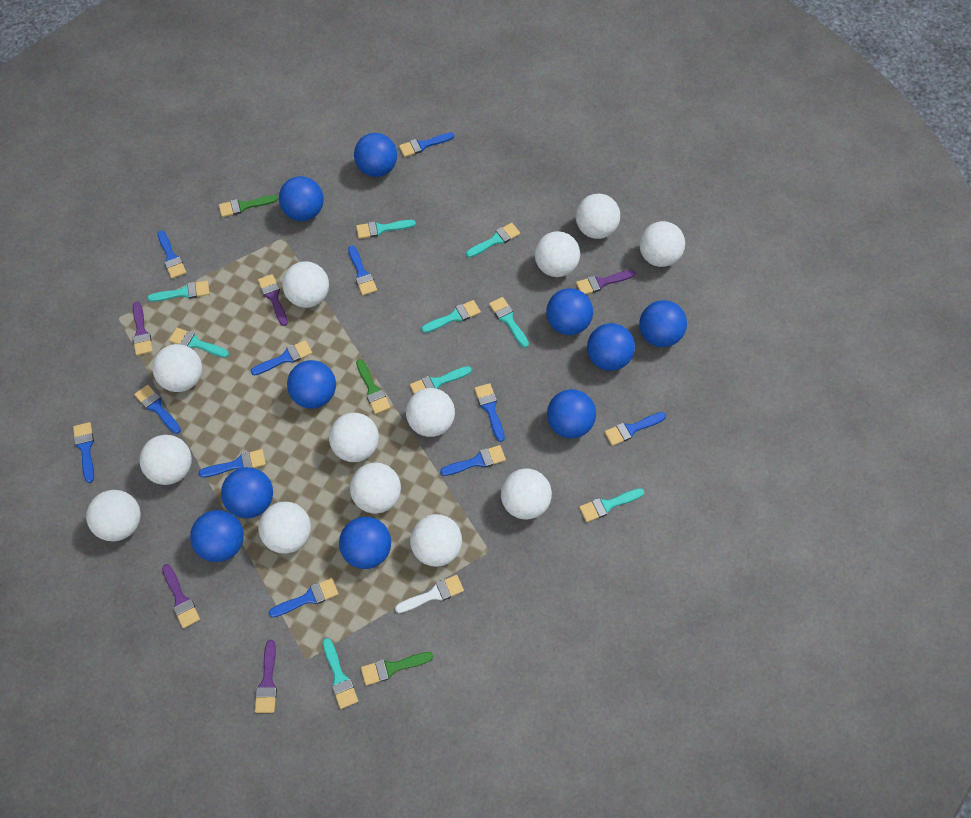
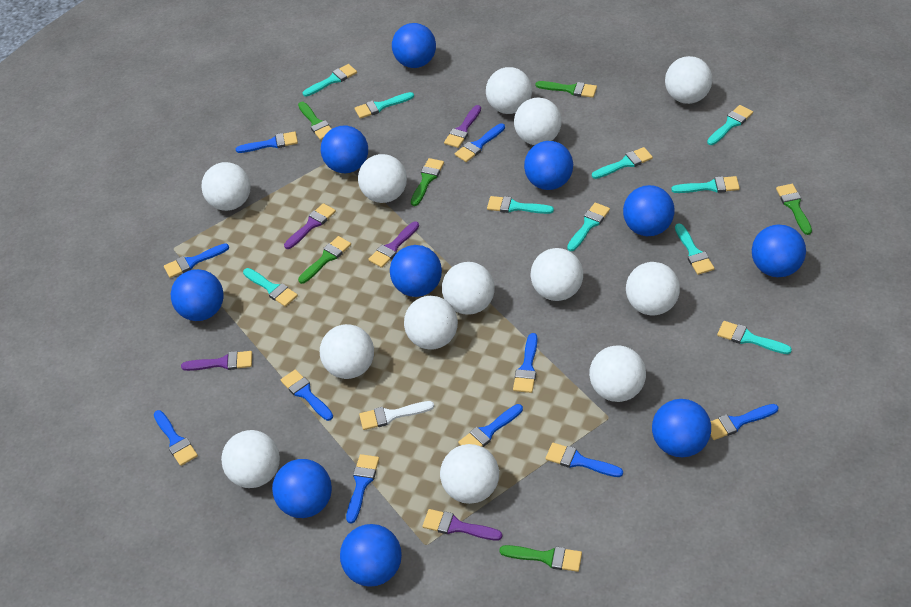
blue brush: 11 -> 10
green brush: 3 -> 6
turquoise brush: 9 -> 10

